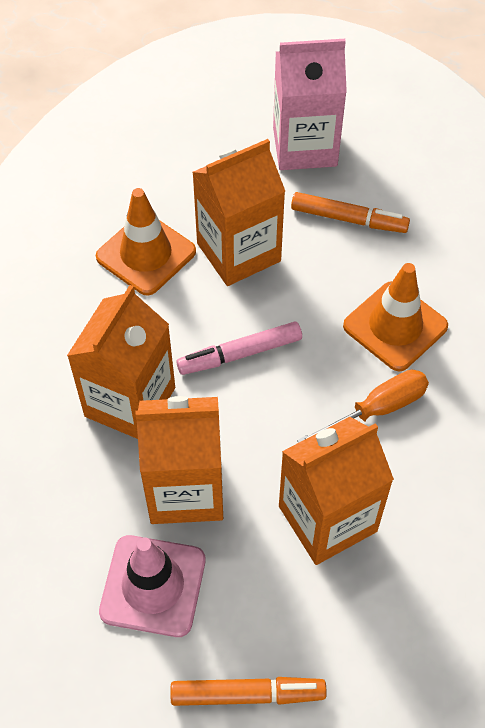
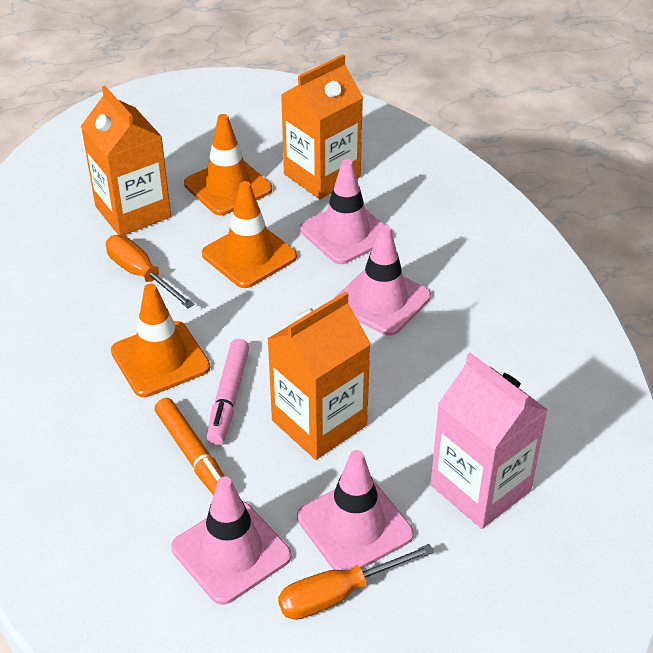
orange carton: 4 -> 3
orange marker: 2 -> 1
orange screwdriver: 1 -> 2
orange traffic cone: 2 -> 3
pink traffic cone: 1 -> 4

